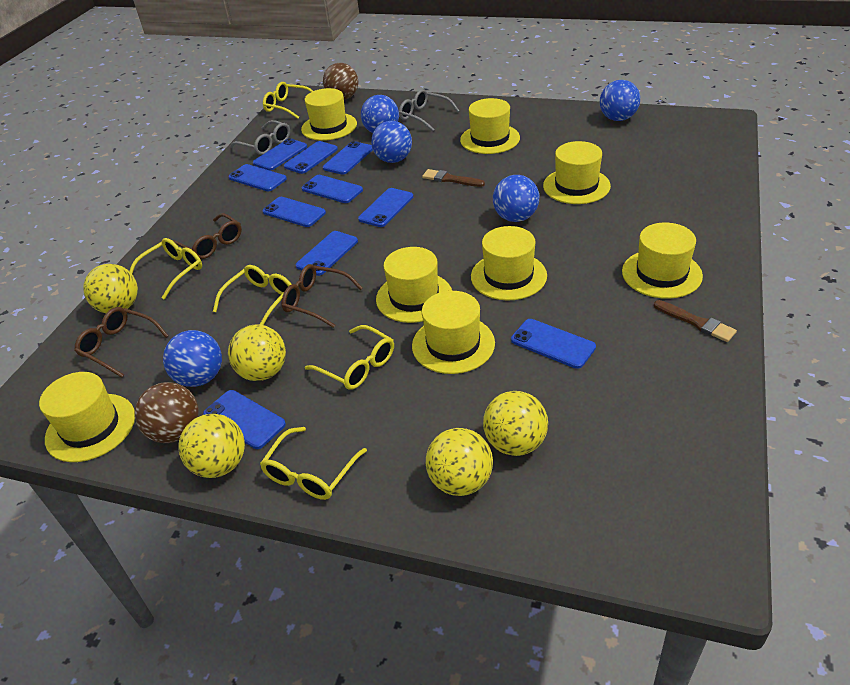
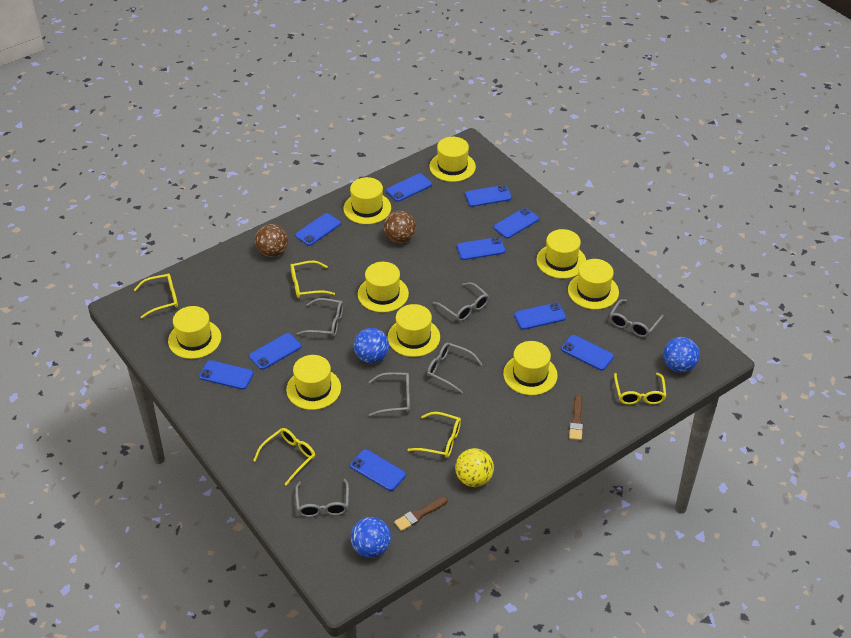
blue ball: 5 -> 3
brown glasses: 3 -> 0
grey glasses: 2 -> 6
yellow ball: 5 -> 1
yellow hat: 8 -> 9

